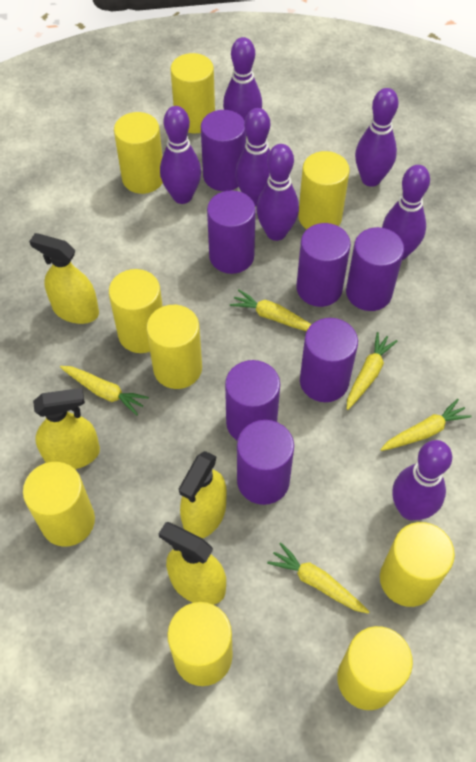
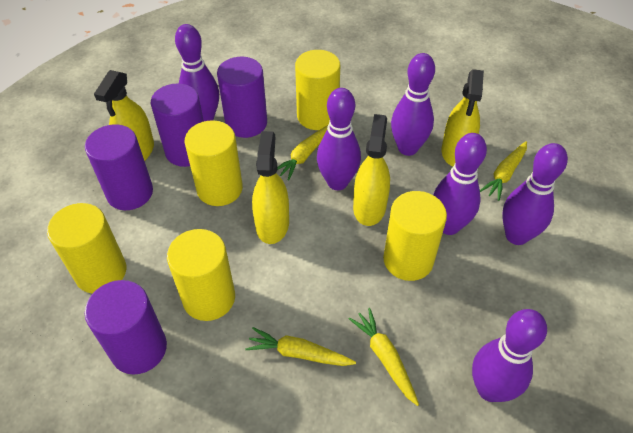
purple bowling pin: 7 -> 6
purple cylinder: 7 -> 4
yellow carrot: 5 -> 4
yellow cylinder: 9 -> 5

